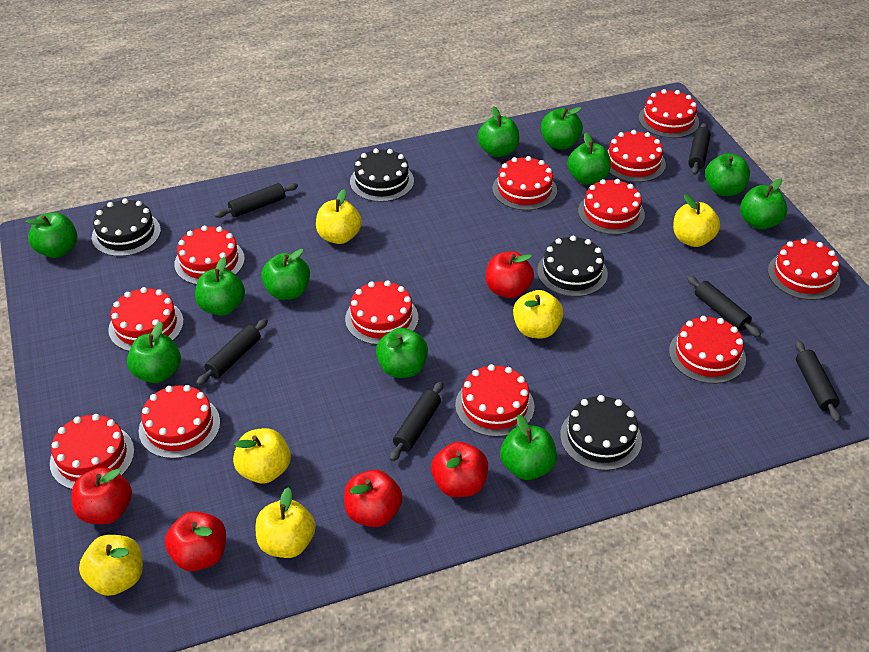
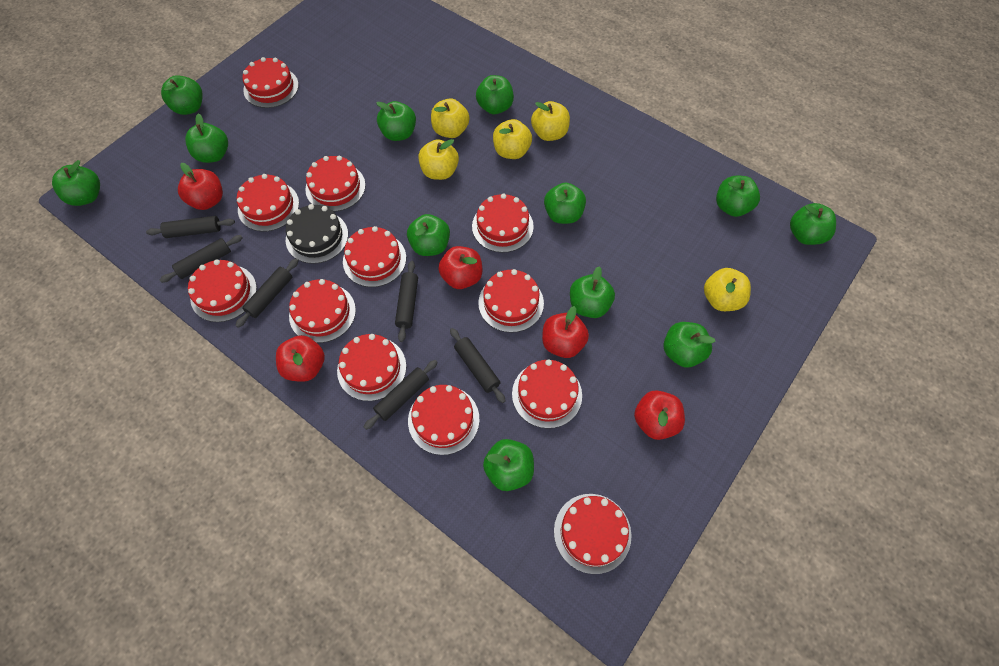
black cake: 4 -> 1
green apple: 11 -> 12
yellow apple: 6 -> 5

